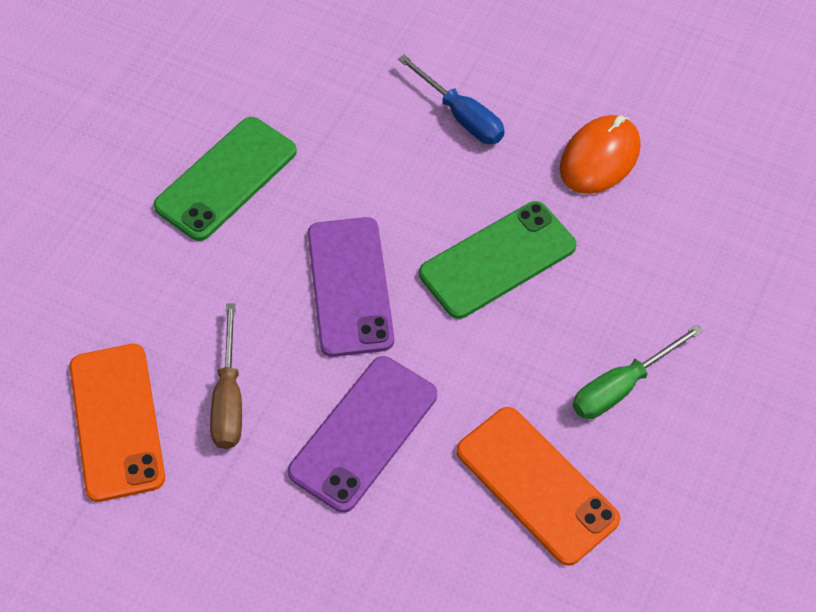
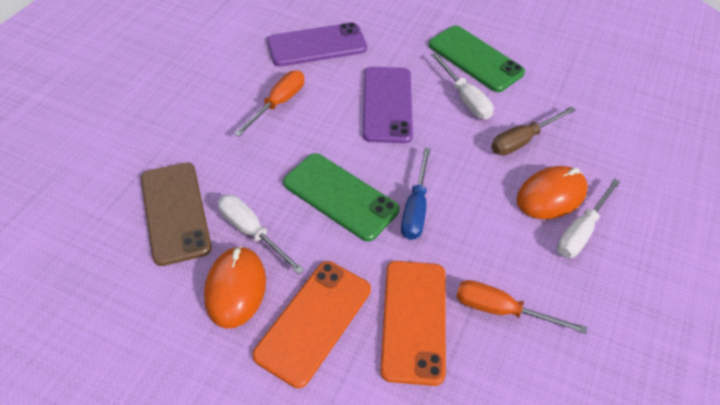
brown phone: 0 -> 1
green screwdriver: 1 -> 0
orange mouse: 1 -> 2
orange screwdriver: 0 -> 2
white screwdriver: 0 -> 3

